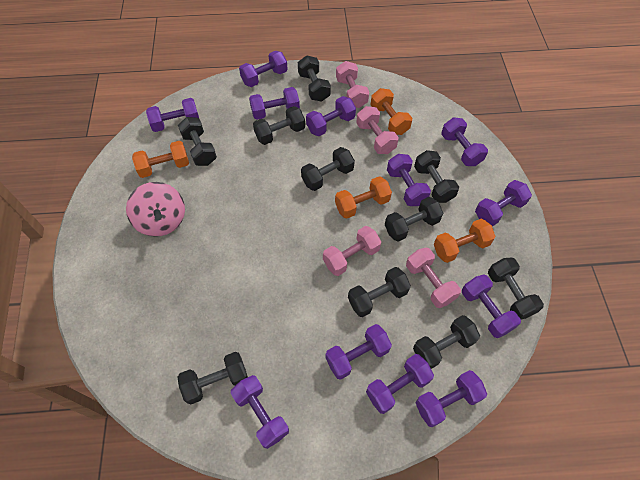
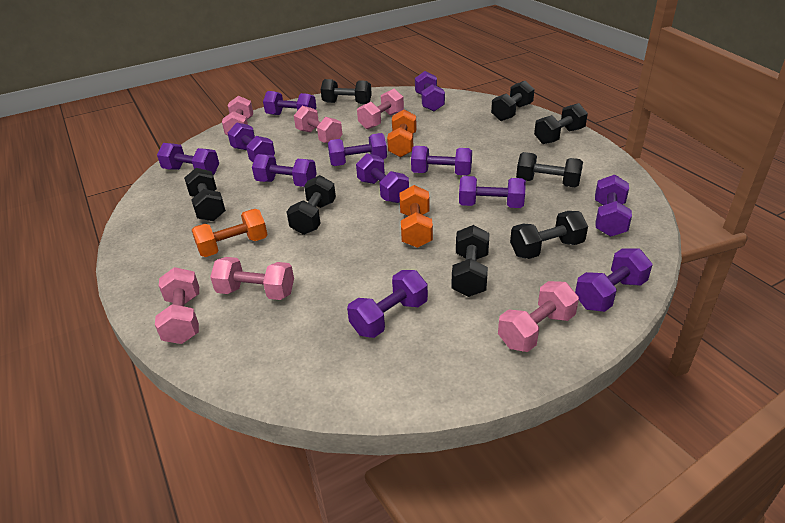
black dumbbell: 10 -> 8
orange dumbbell: 4 -> 3
pink dumbbell: 4 -> 6
pink spinning top: 1 -> 0

